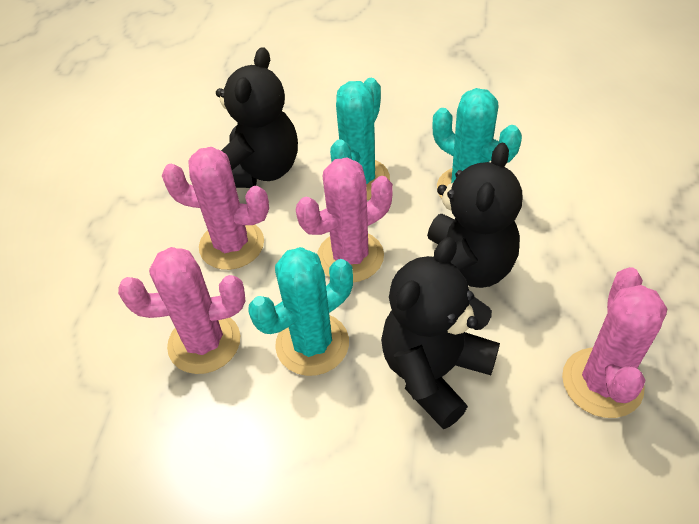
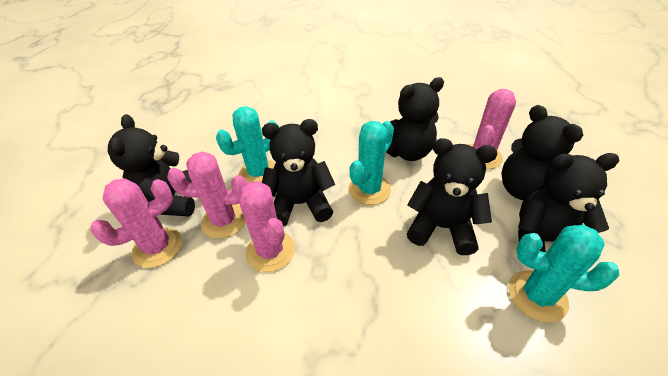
black teddy bear: 3 -> 6

